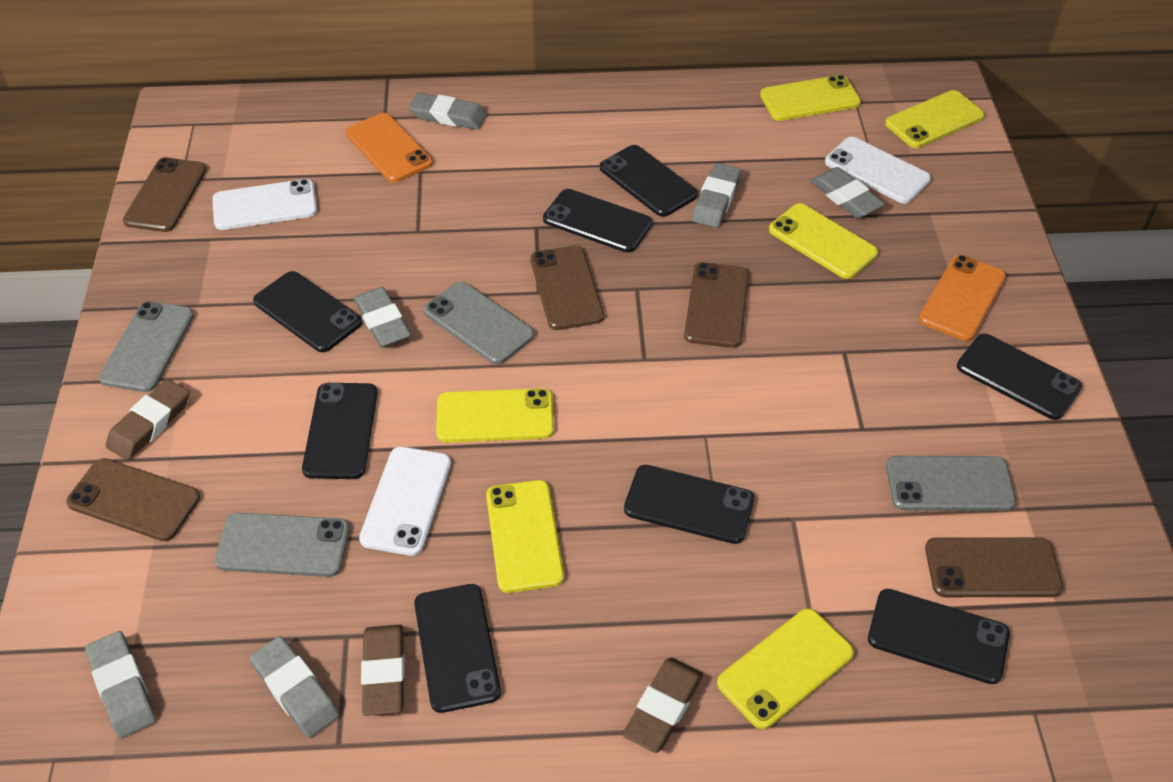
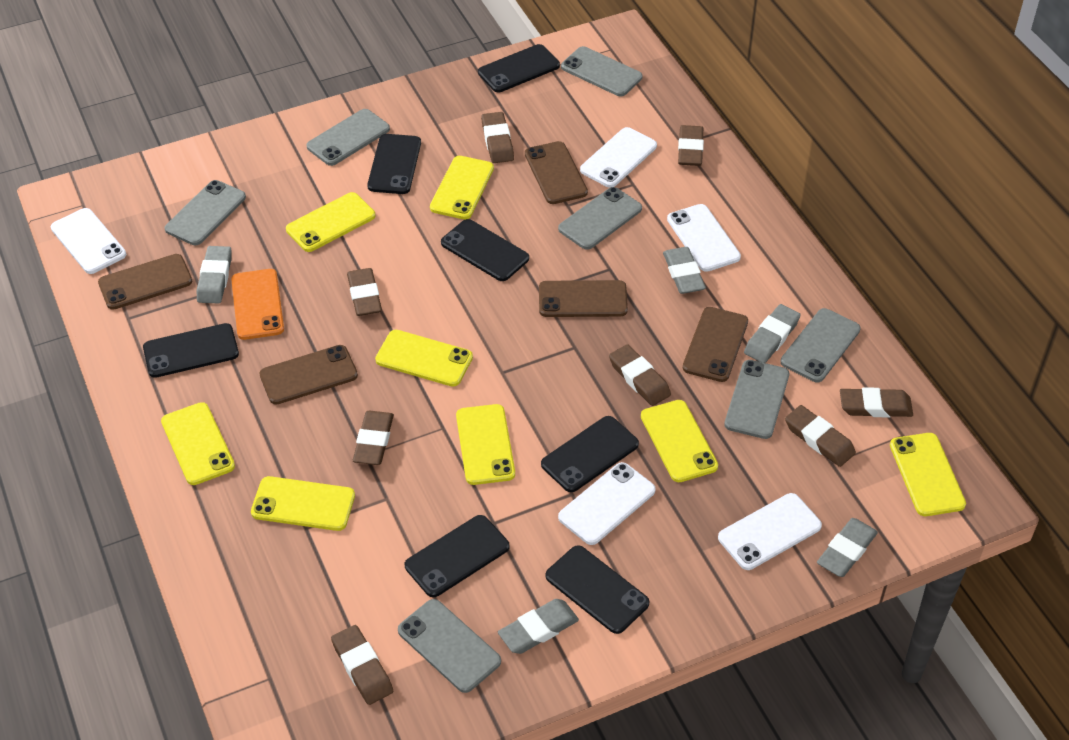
black phone: 8 -> 7
brown eraser: 3 -> 8
grey eraser: 6 -> 5
grey phone: 4 -> 7
orange phone: 2 -> 1
white phone: 3 -> 5
yellow phone: 6 -> 8

